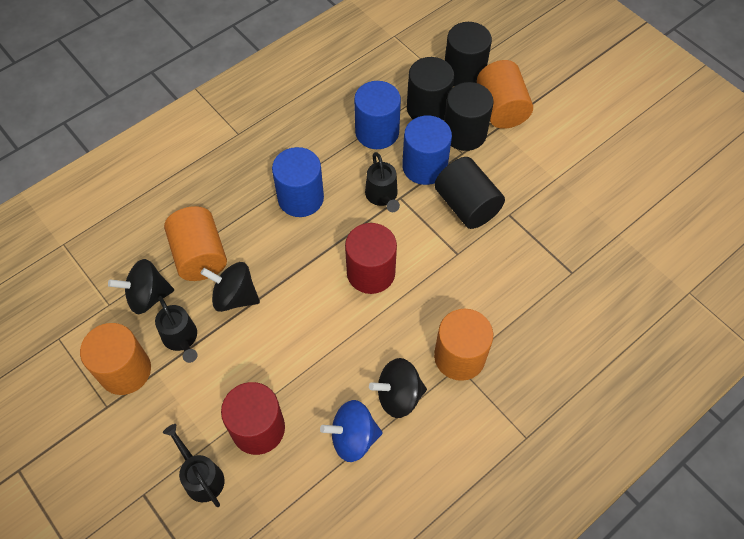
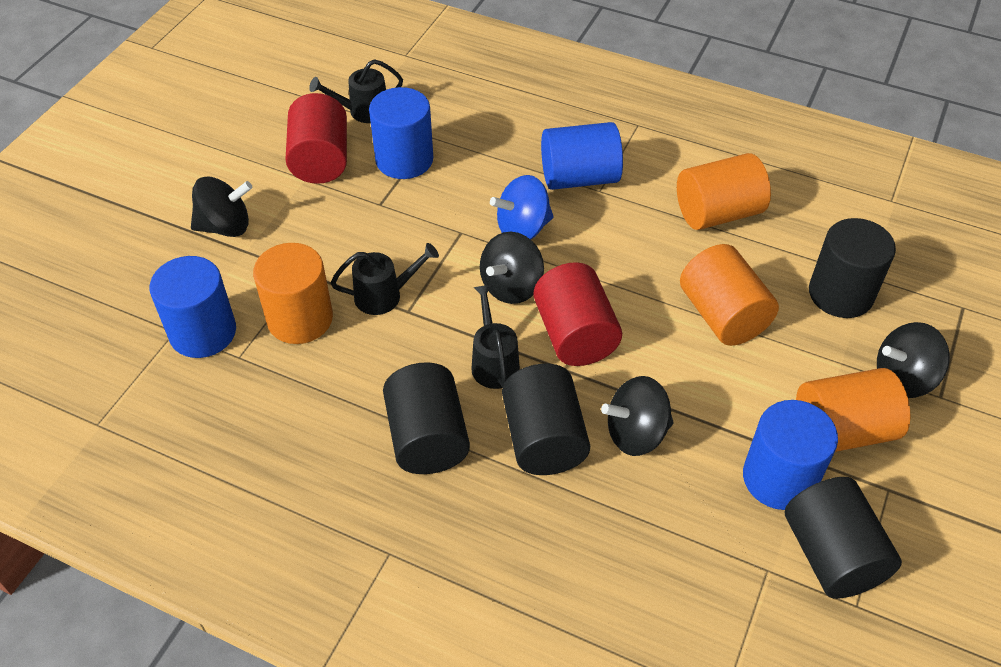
black spinning top: 3 -> 4
blue cylinder: 3 -> 4

